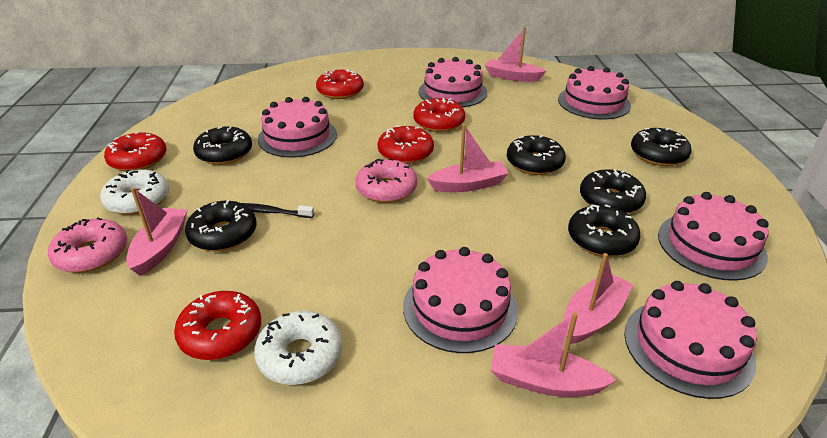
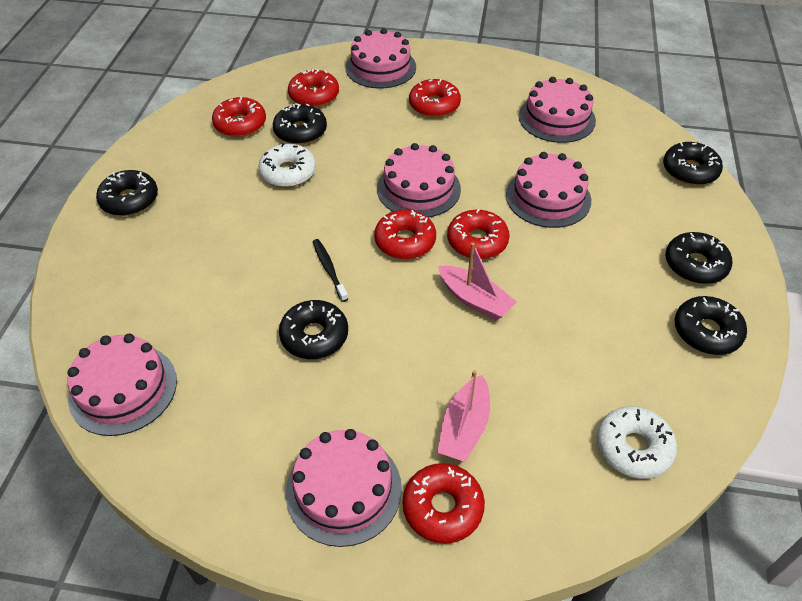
pink boat: 5 -> 2
pink donut: 2 -> 0
red donut: 5 -> 6

